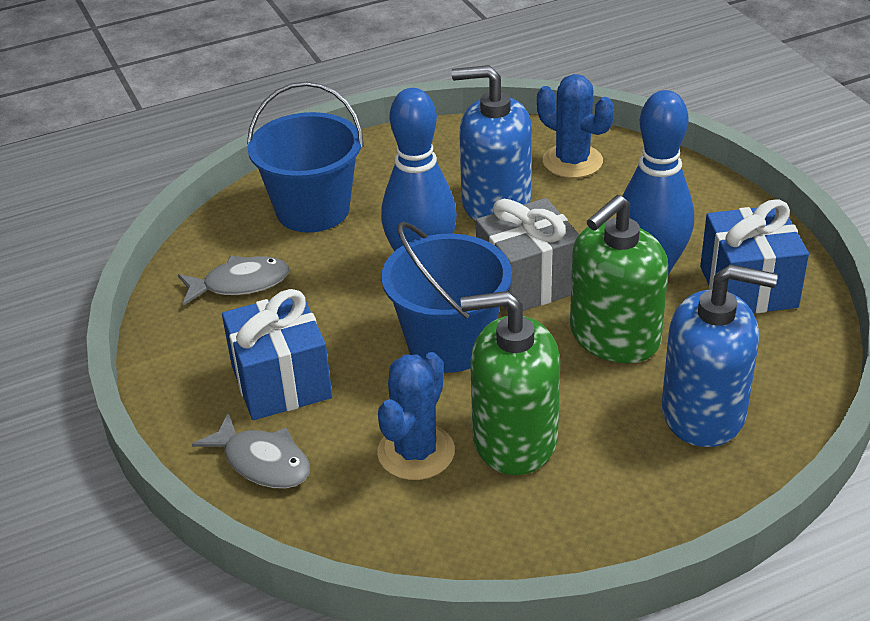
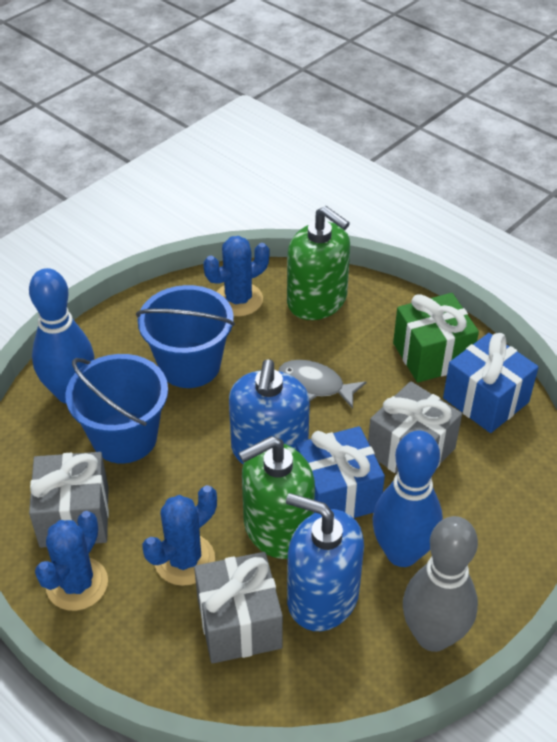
blue cactus: 2 -> 3
green gift: 0 -> 1
grey bowling pin: 0 -> 1
grey fish: 2 -> 1
grey gift: 1 -> 3

